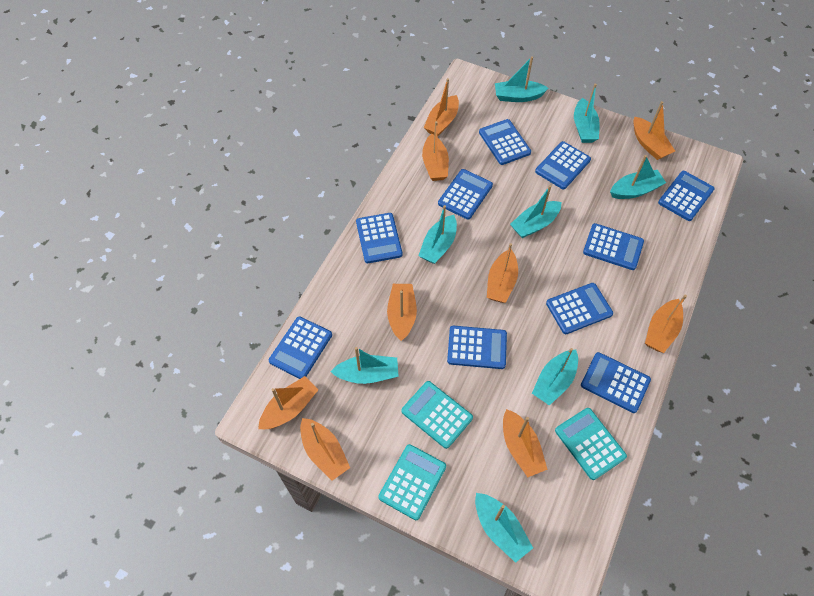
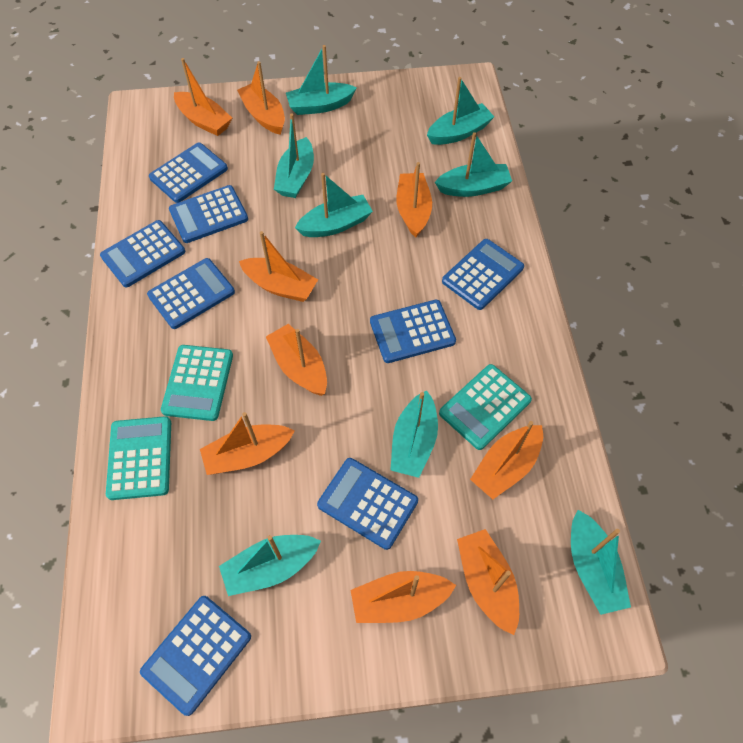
blue calculator: 10 -> 8

